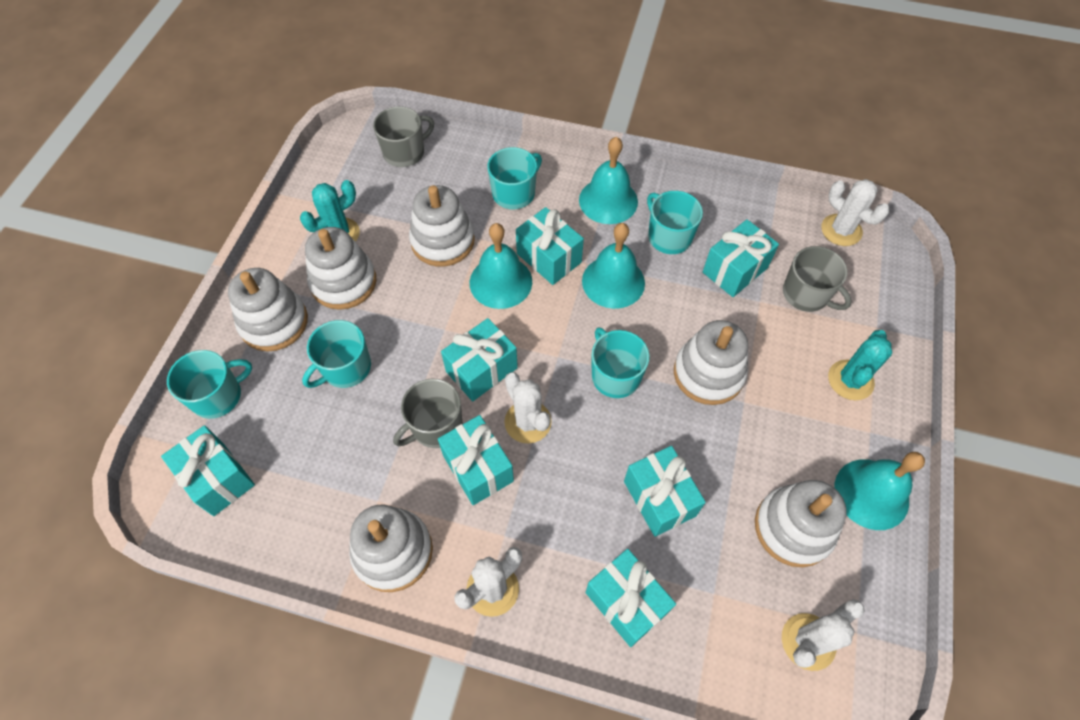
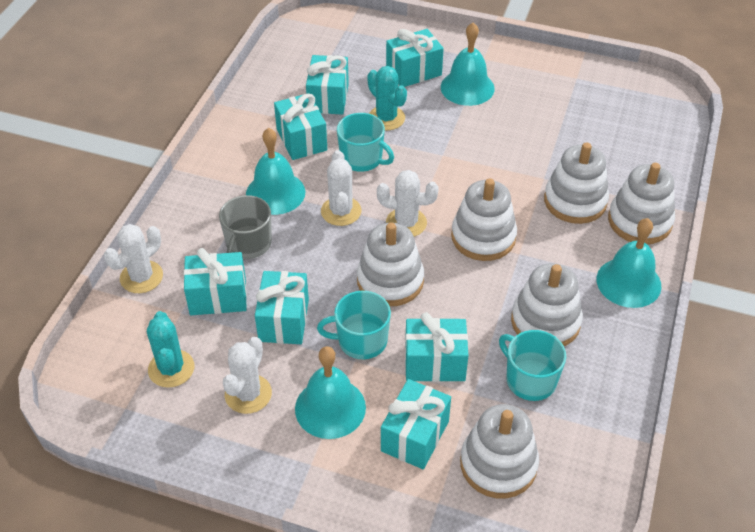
grey mug: 3 -> 1
turquoise mug: 5 -> 3

